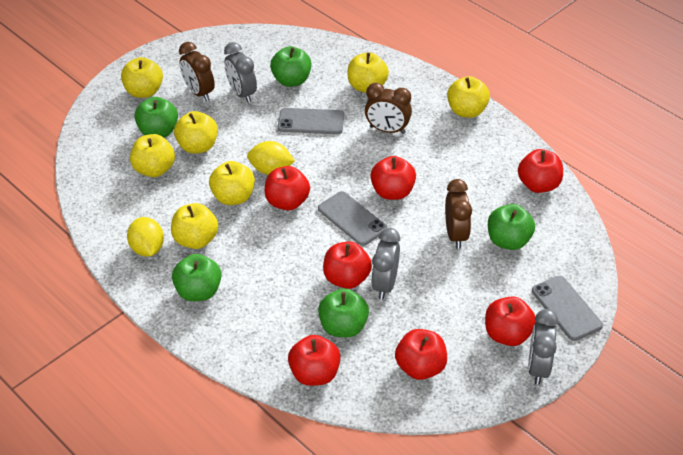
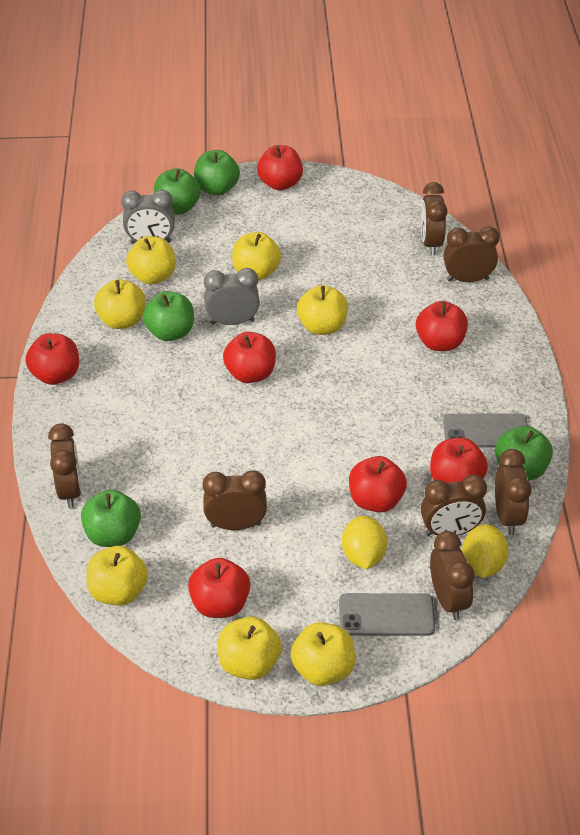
brown clock: 3 -> 7
grey clock: 3 -> 2
grey phone: 3 -> 2

